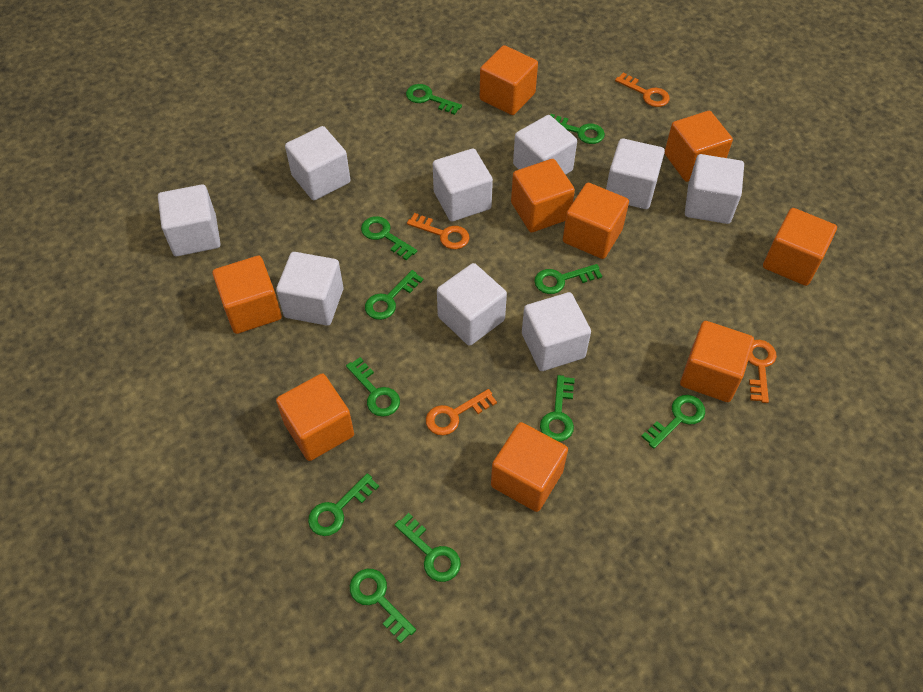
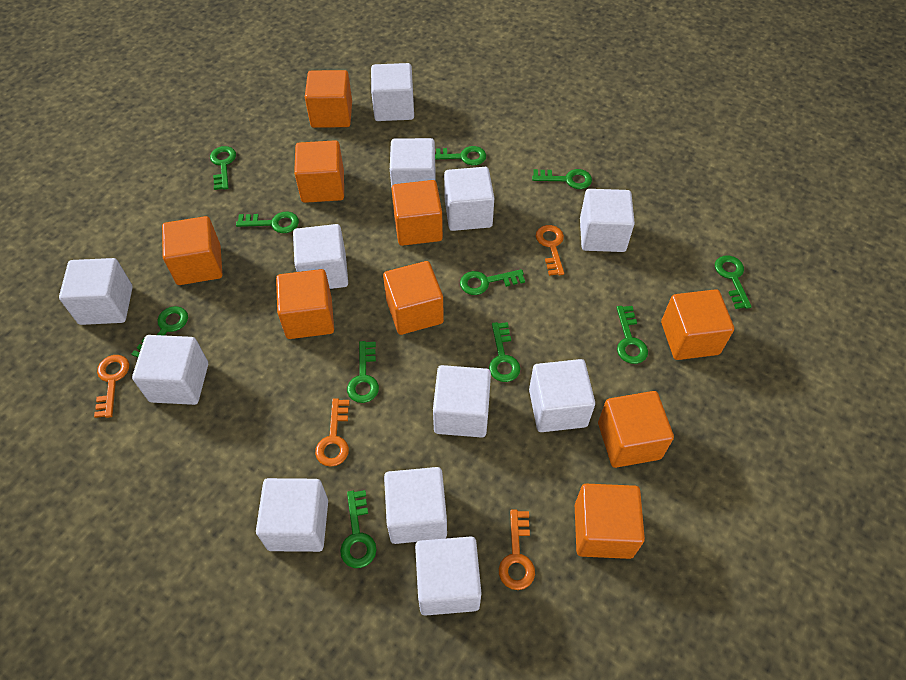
white cube: 9 -> 12

